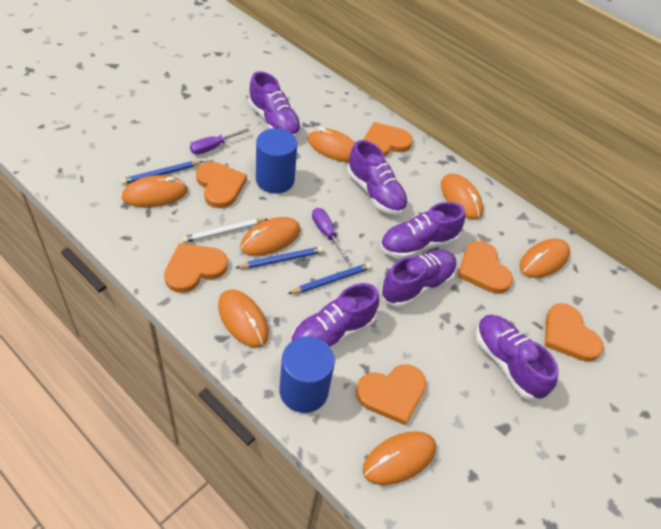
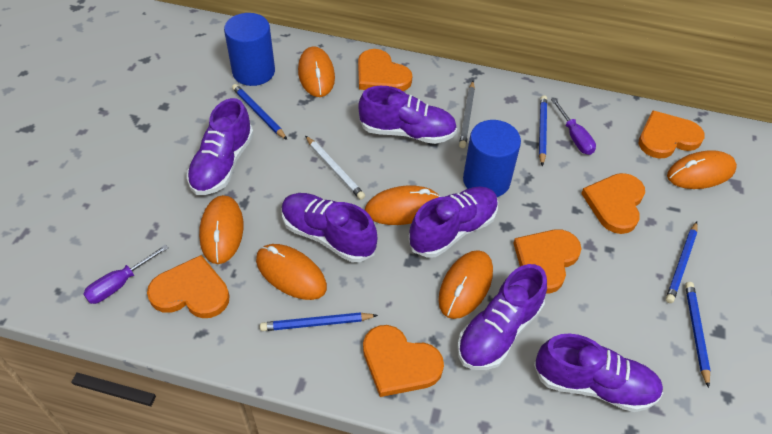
blue pencil: 3 -> 5
grey pencil: 0 -> 1
orange mouse: 7 -> 6

